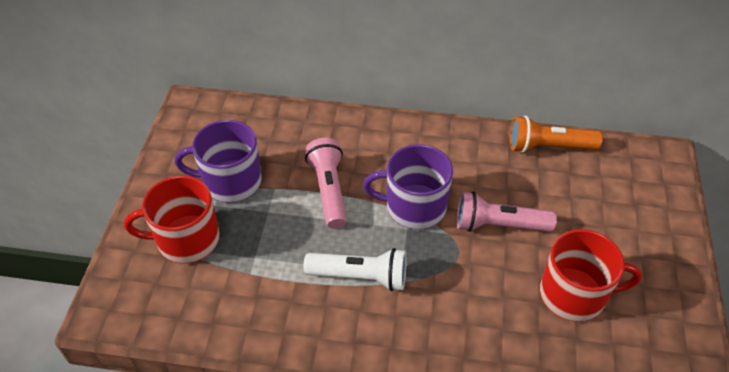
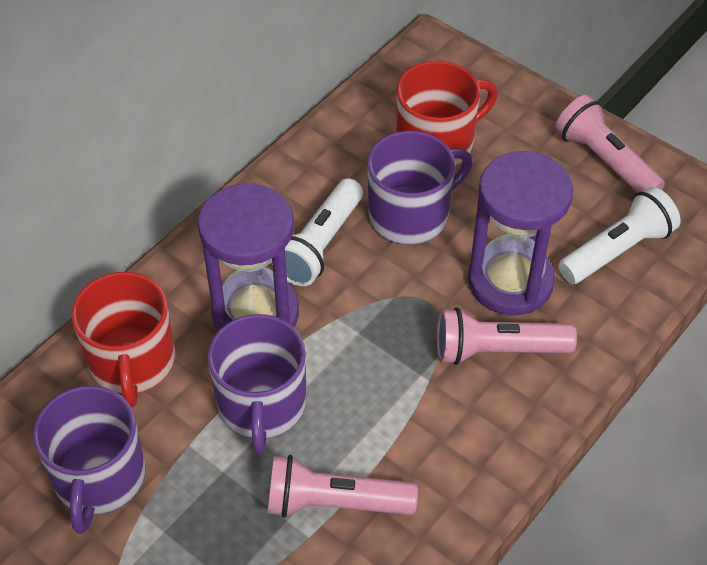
orange flashlight: 1 -> 0
pink flashlight: 2 -> 3
purple hourglass: 0 -> 2
purple mug: 2 -> 3
white flashlight: 1 -> 2

